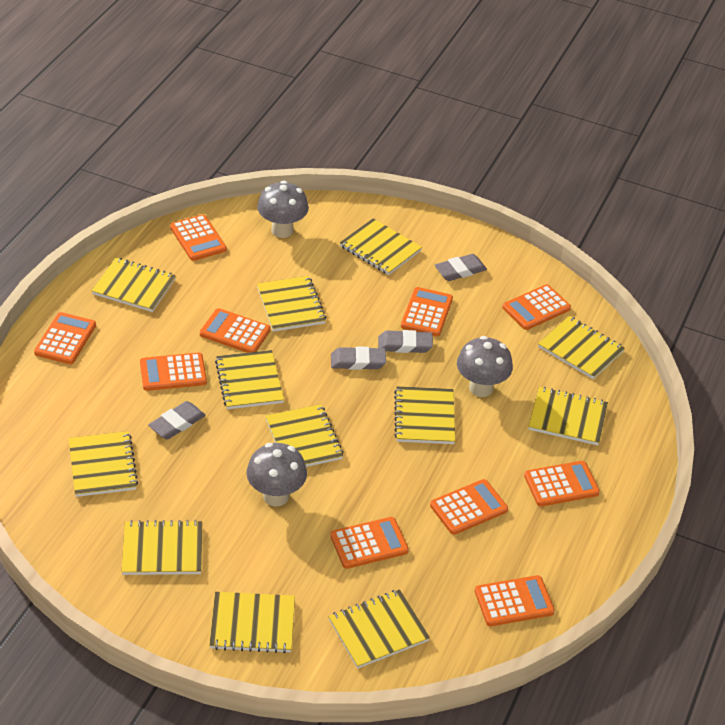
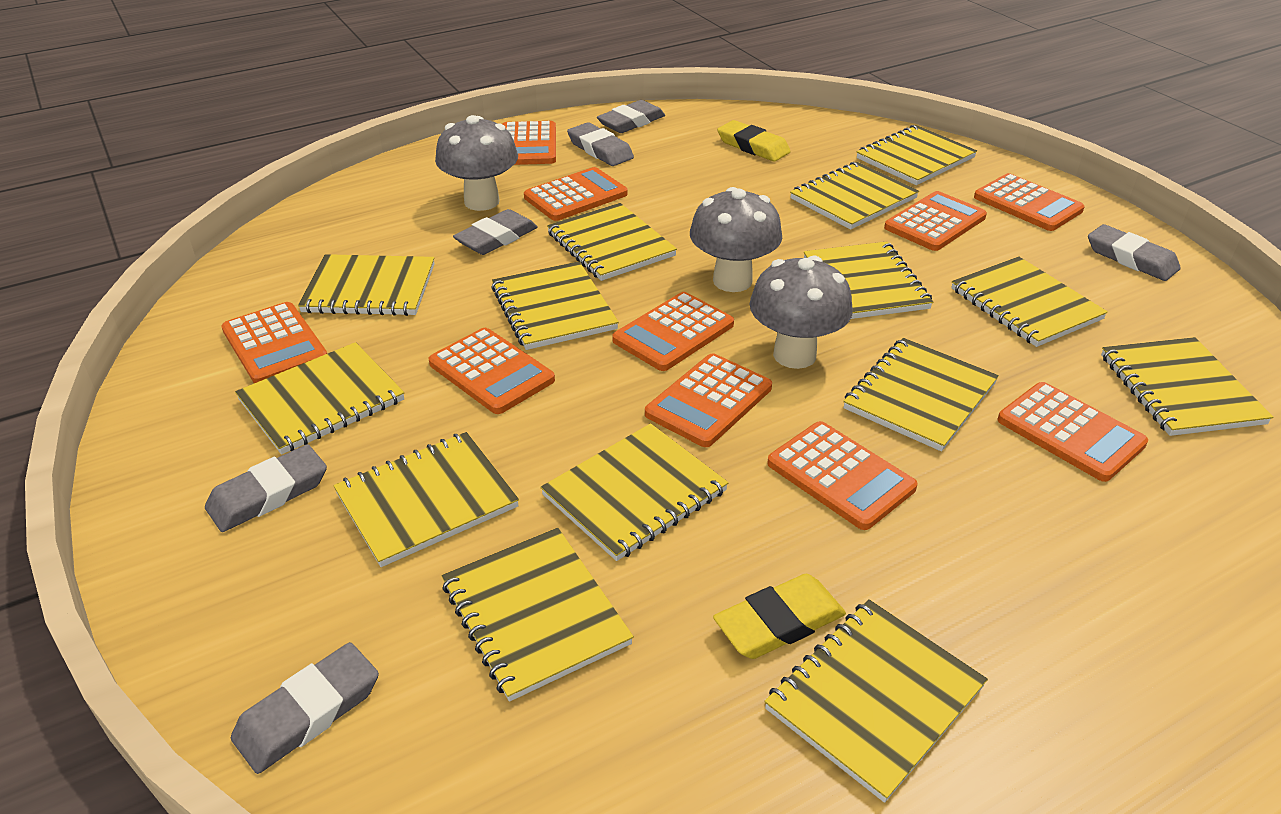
grey eraser: 4 -> 6
yellow eraser: 0 -> 2
yellow notebook: 12 -> 14

